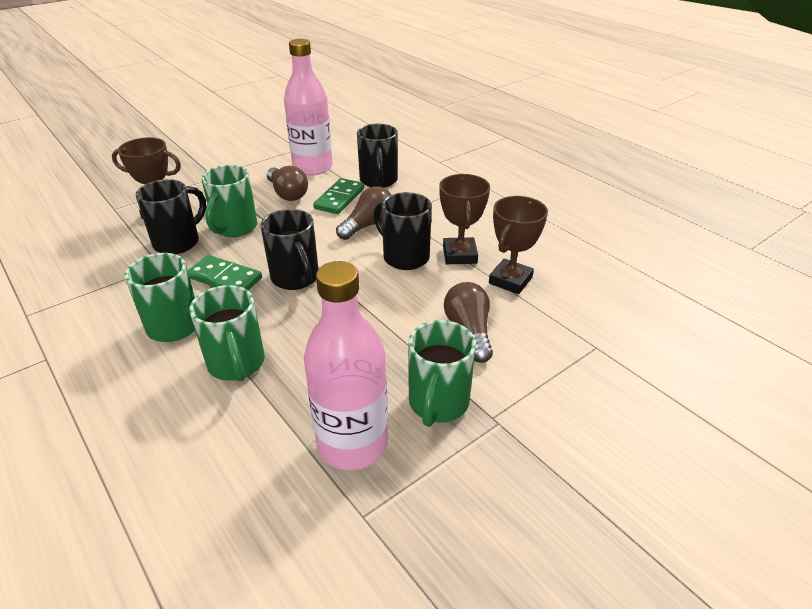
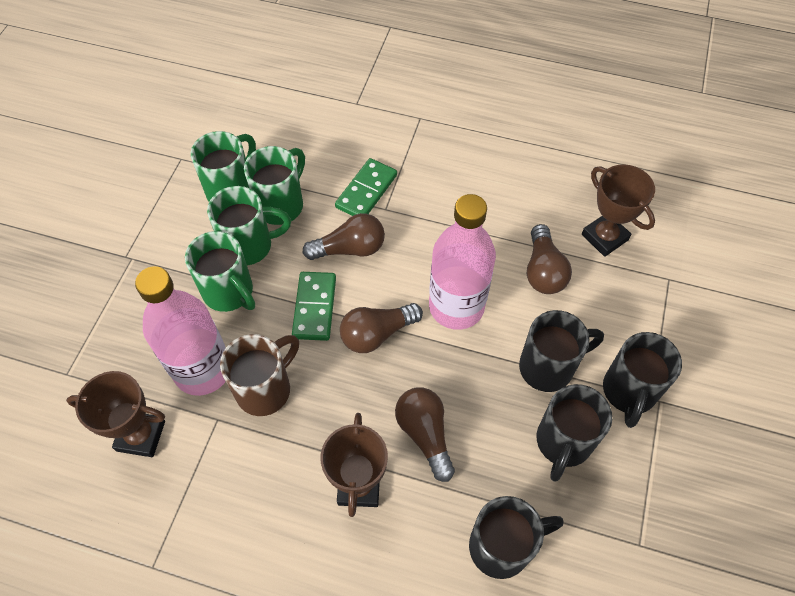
brown light bulb: 3 -> 4
brown mug: 0 -> 1

